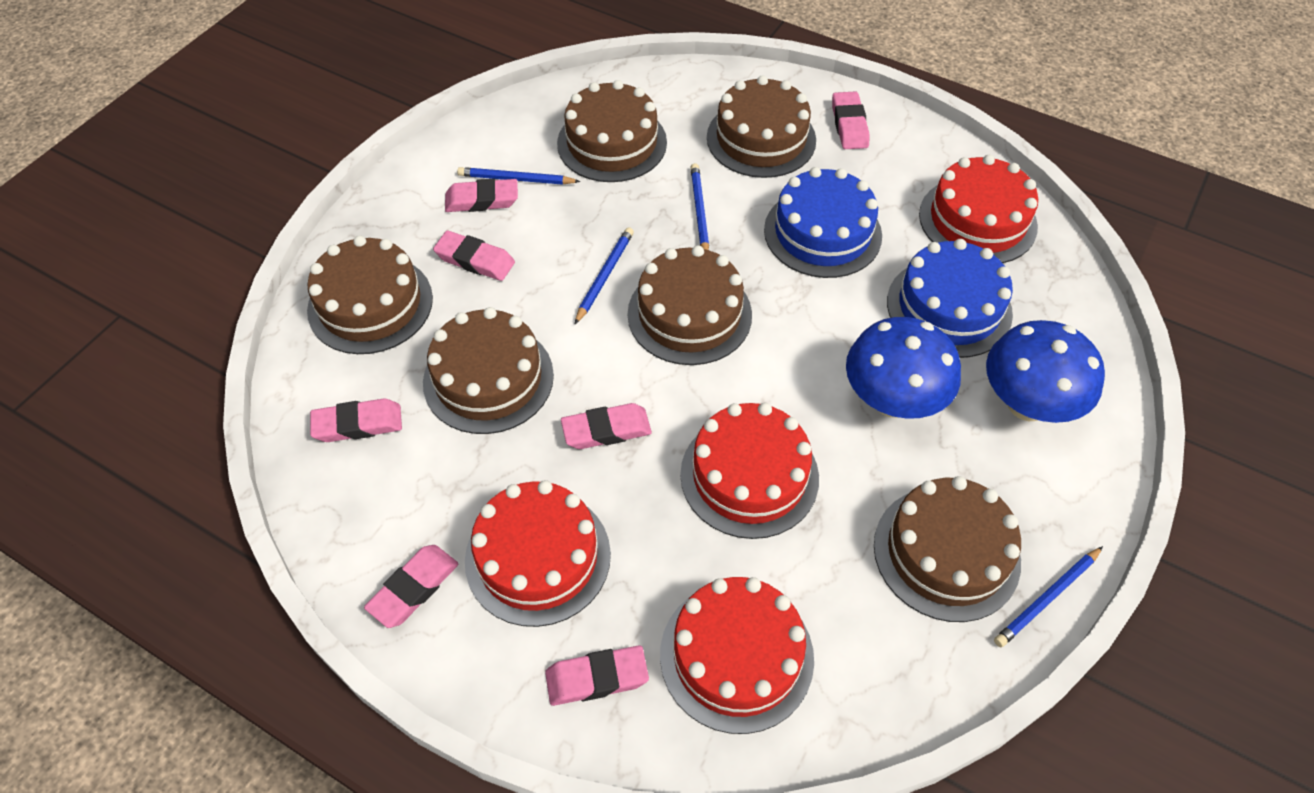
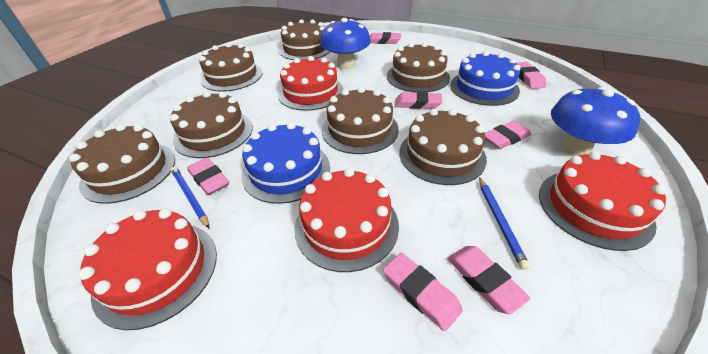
blue pencil: 4 -> 2
brown cake: 6 -> 7

